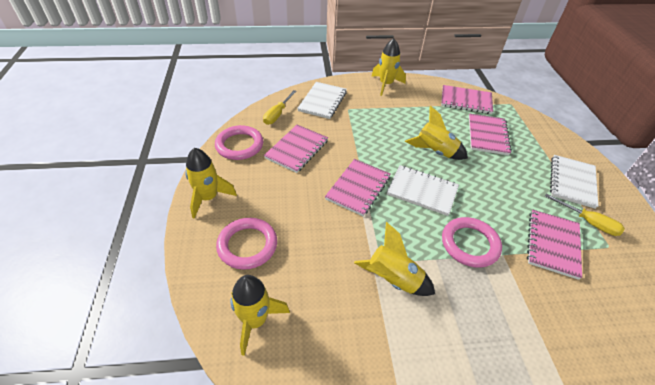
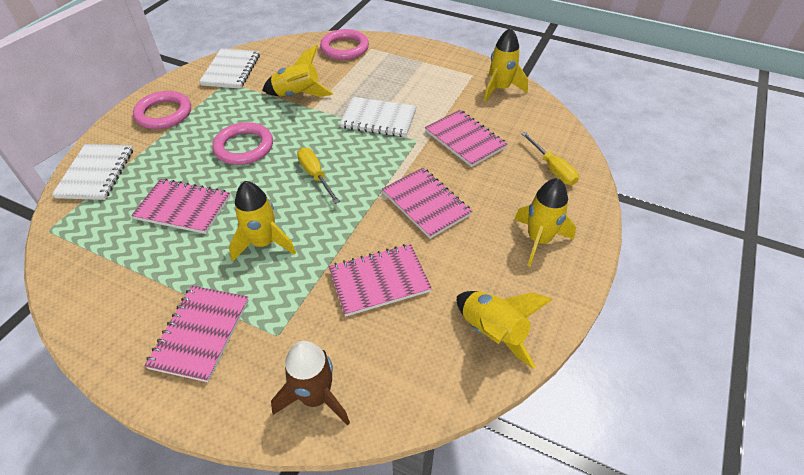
brown rocket: 0 -> 1

